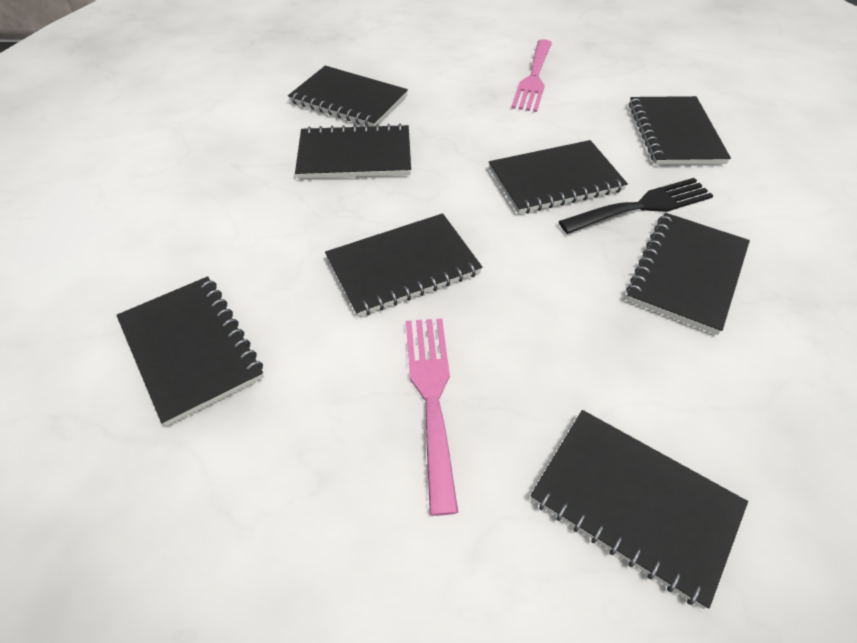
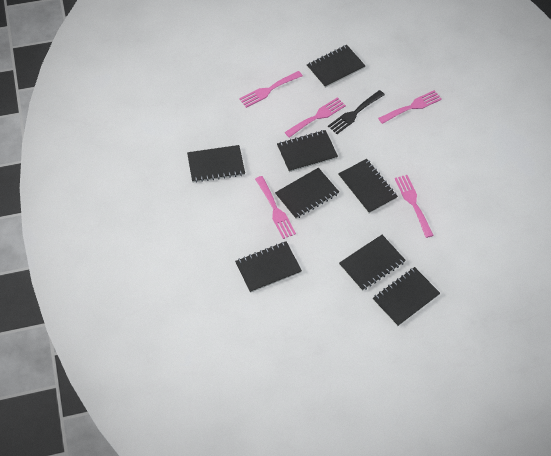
pink fork: 2 -> 5

